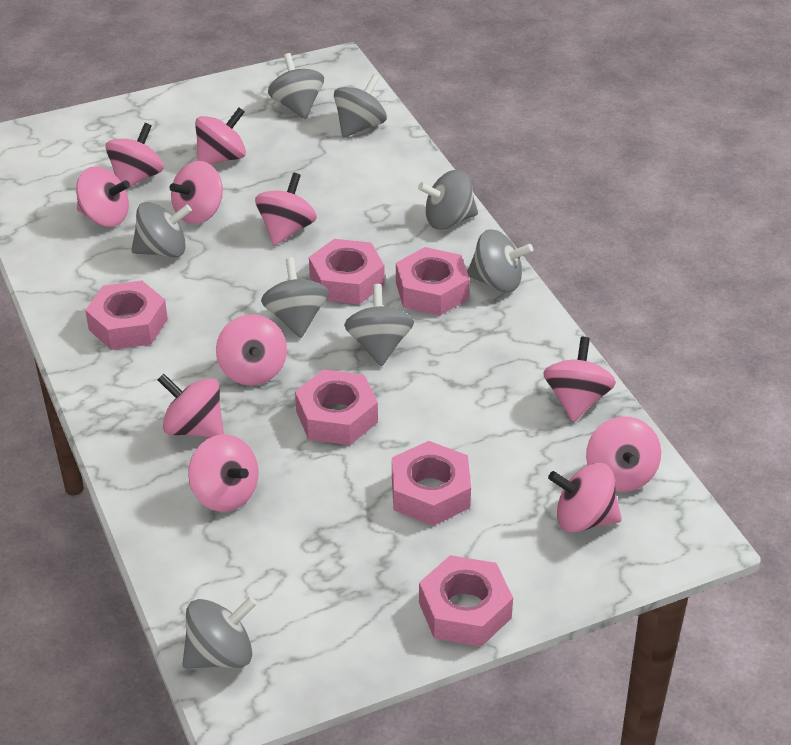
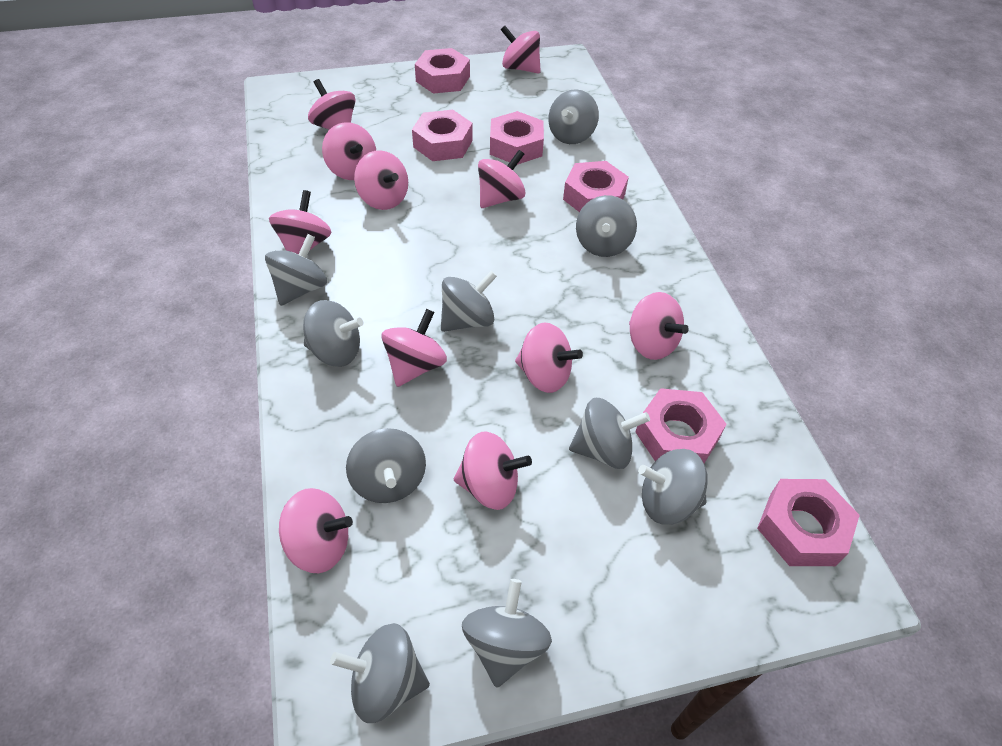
grey spinning top: 8 -> 10

